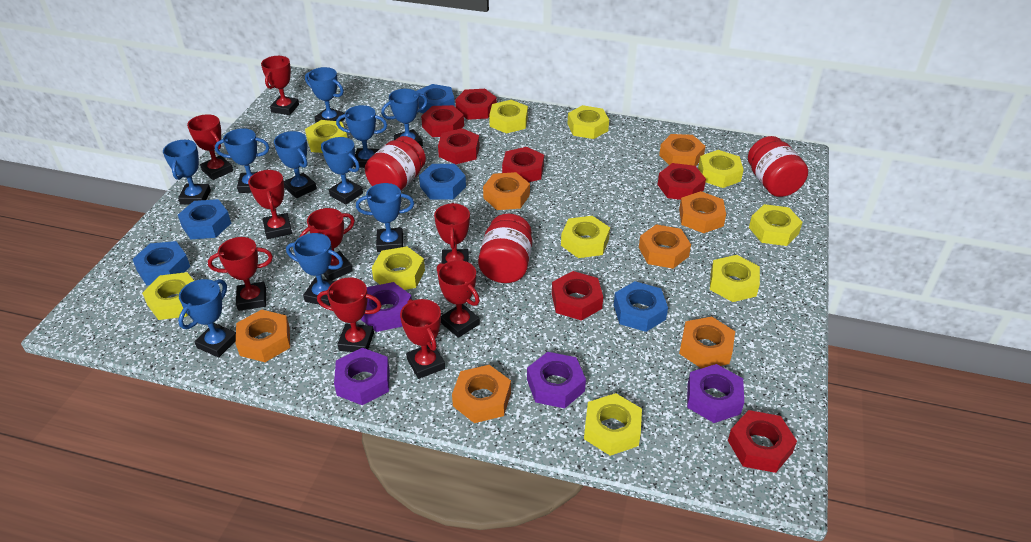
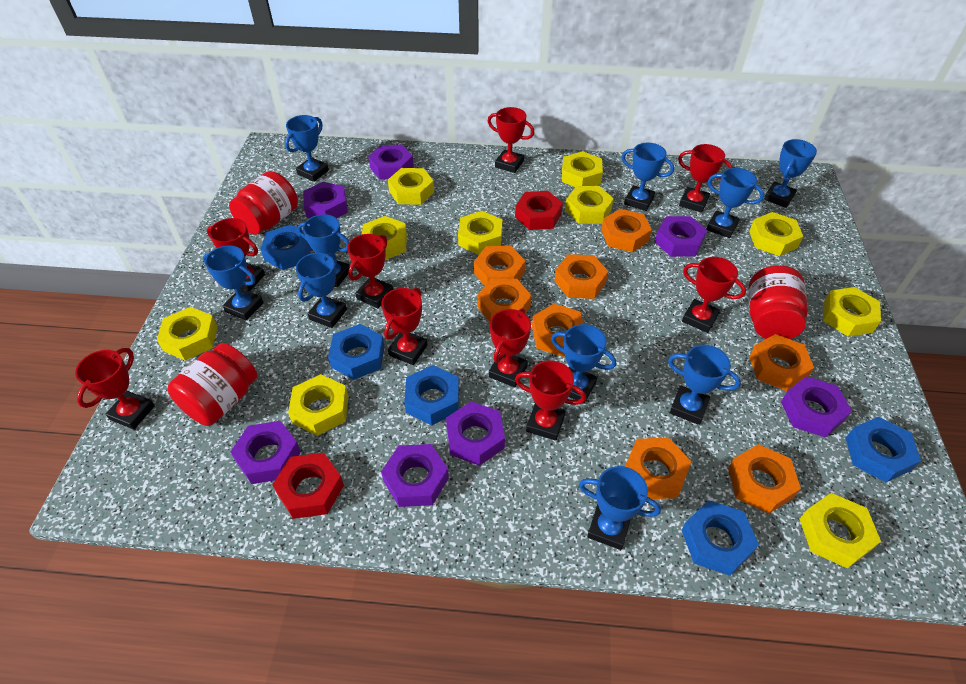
orange nut: 7 -> 8
purple nut: 4 -> 7
red nut: 7 -> 2

